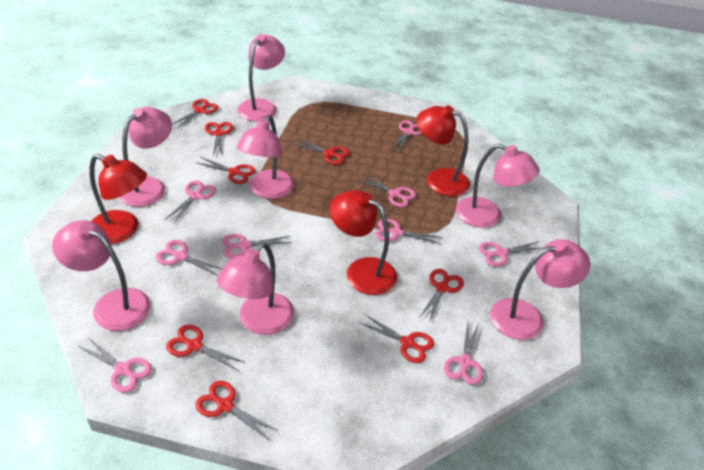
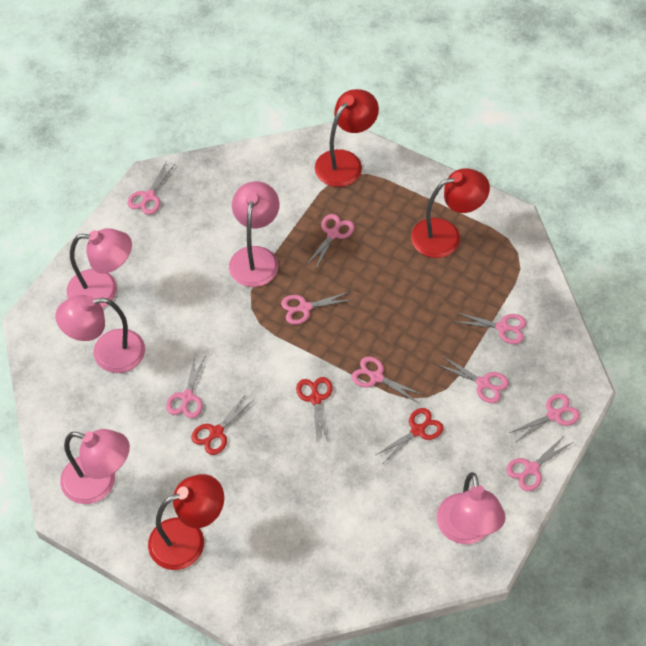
pink lamp: 7 -> 5
red scissors: 8 -> 3

